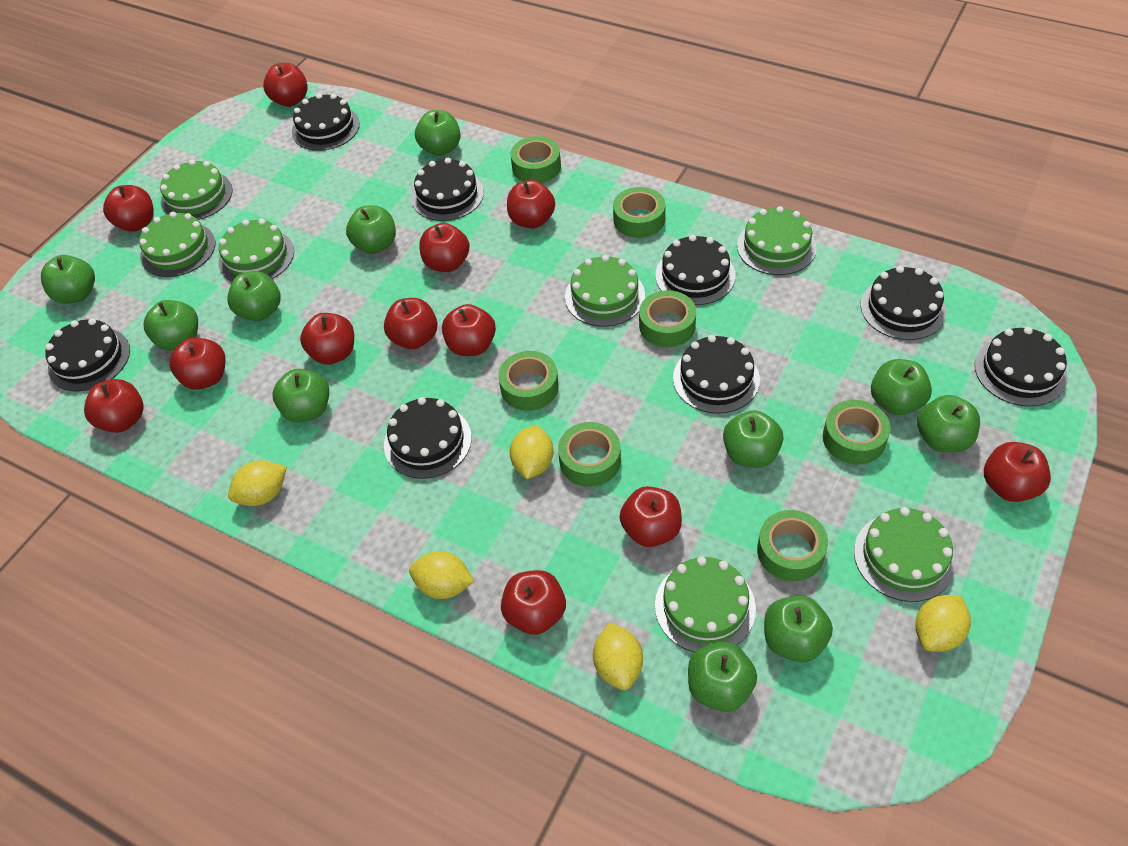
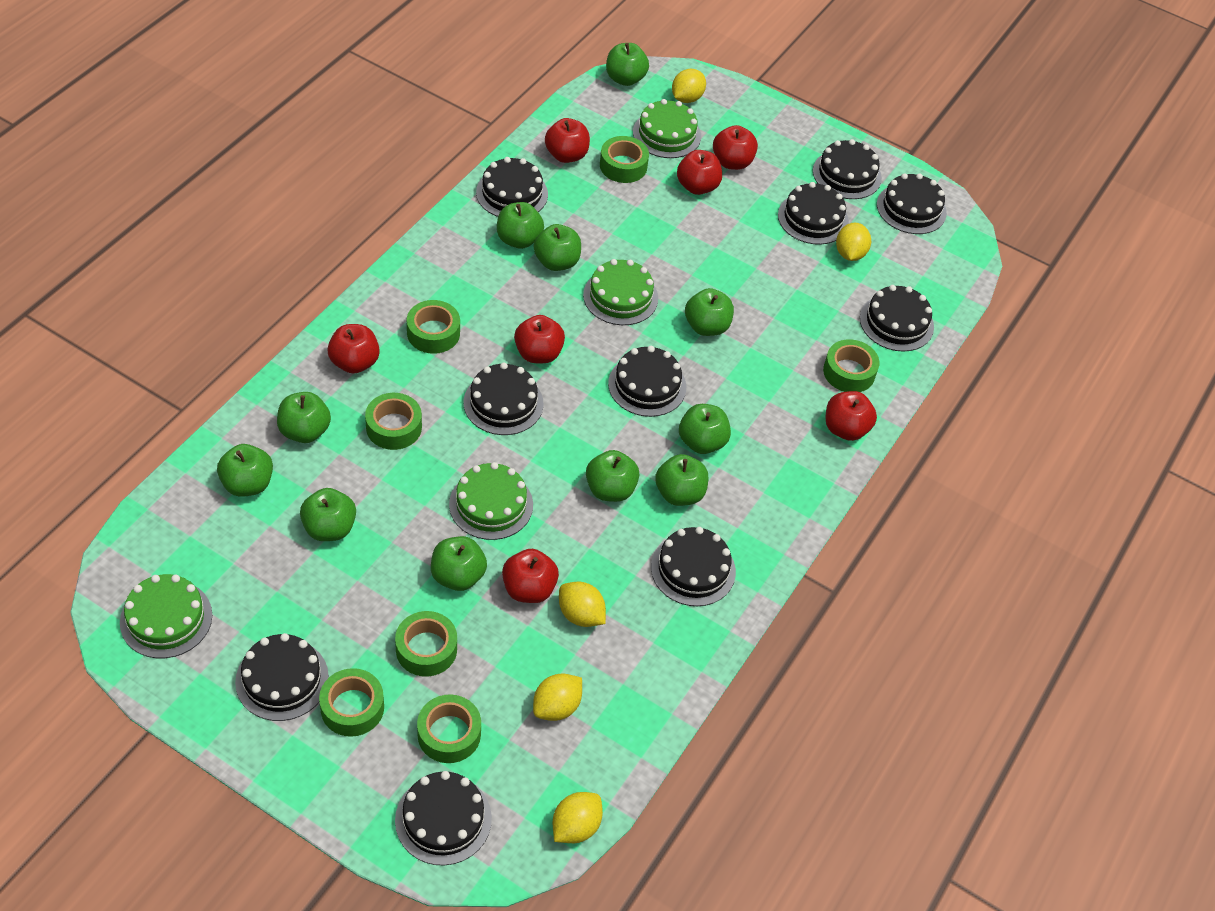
black cake: 8 -> 10
green cake: 7 -> 4
red apple: 12 -> 7

